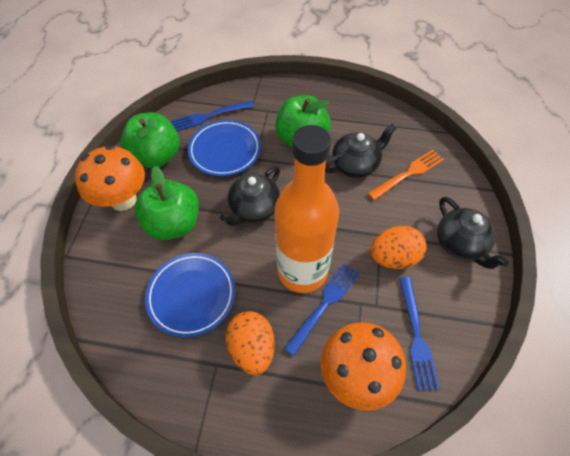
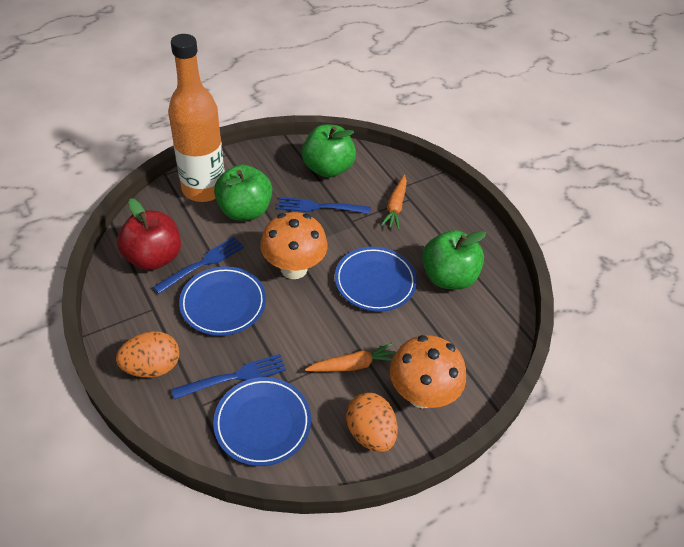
black teapot: 3 -> 0
blue plate: 2 -> 3
orange carrot: 0 -> 2
orange fork: 1 -> 0
red apple: 0 -> 1

